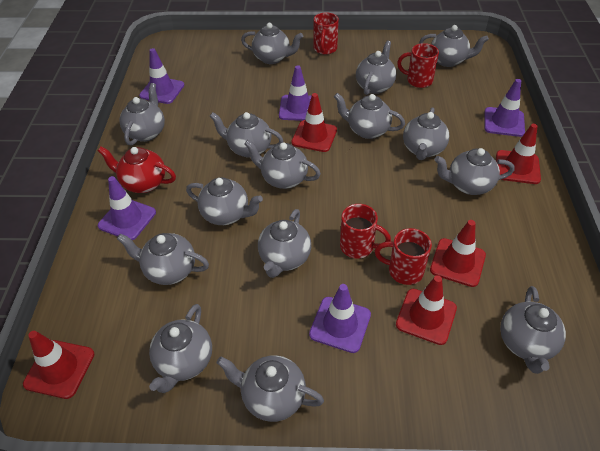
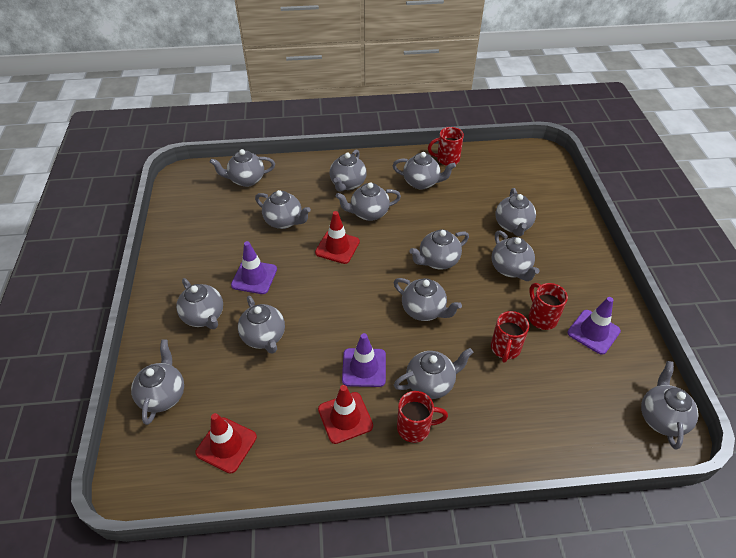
grey teapot: 15 -> 14
purple traffic cone: 5 -> 3
red teapot: 1 -> 0
red traffic cone: 5 -> 3

